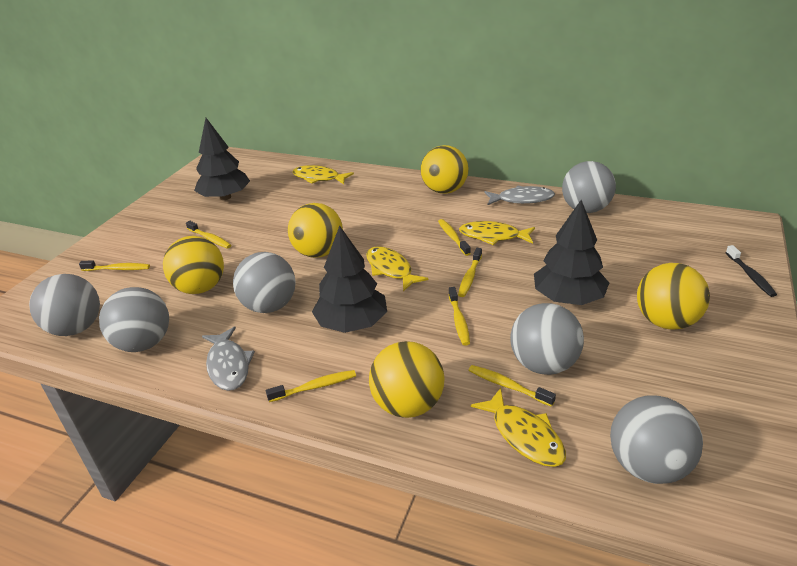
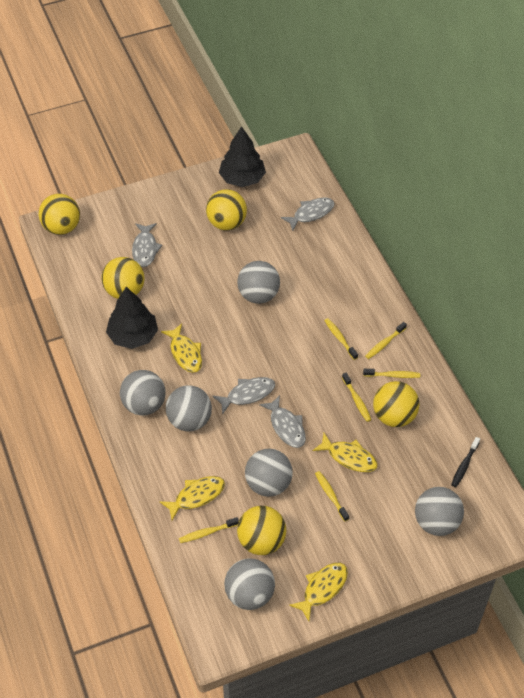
black tree: 3 -> 2
grey fish: 2 -> 4
yellow toothbrush: 7 -> 6

